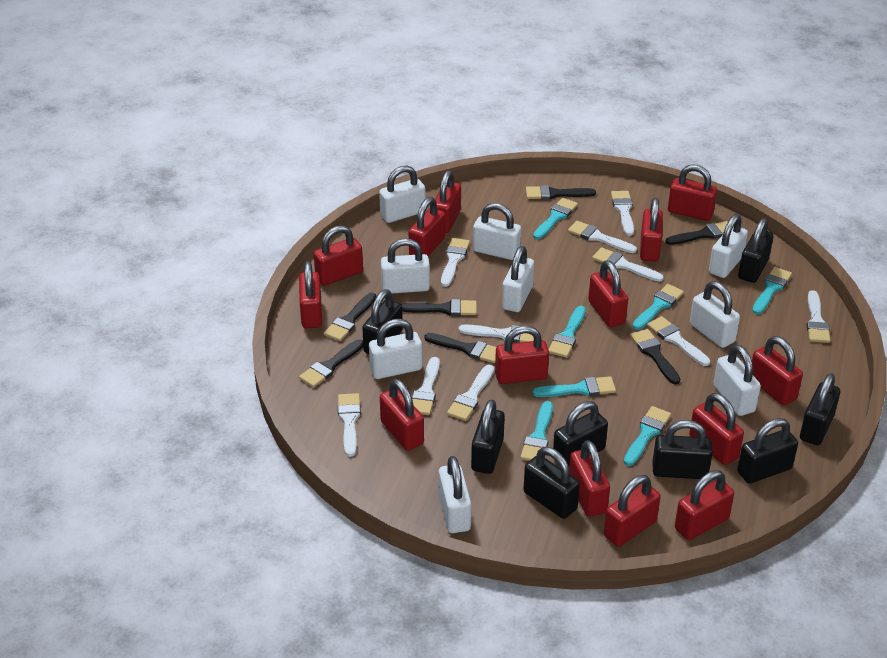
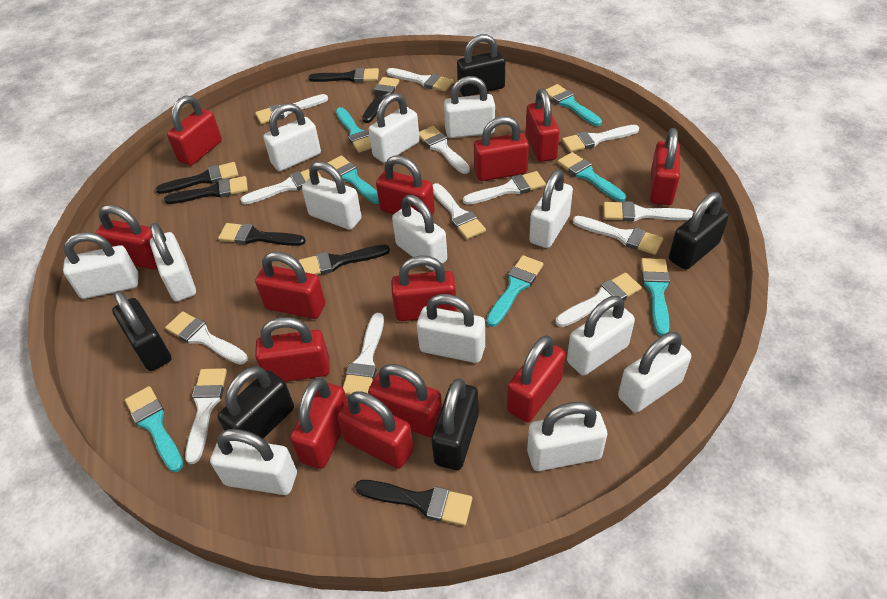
black padlock: 8 -> 5
red padlock: 14 -> 13
white brush: 10 -> 13
white padlock: 9 -> 13

